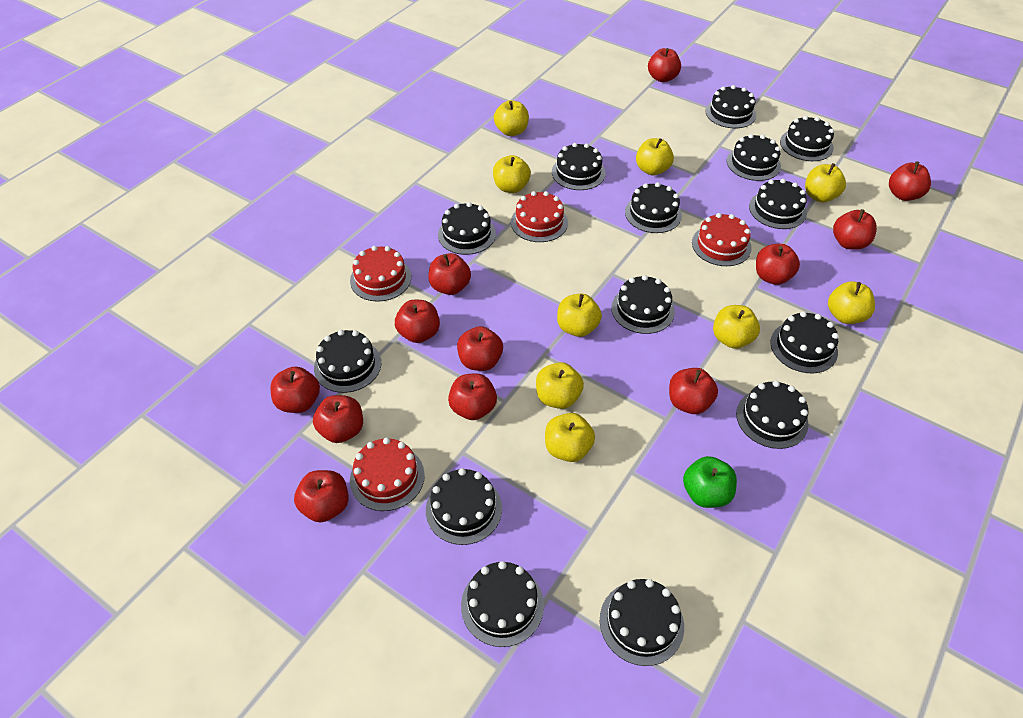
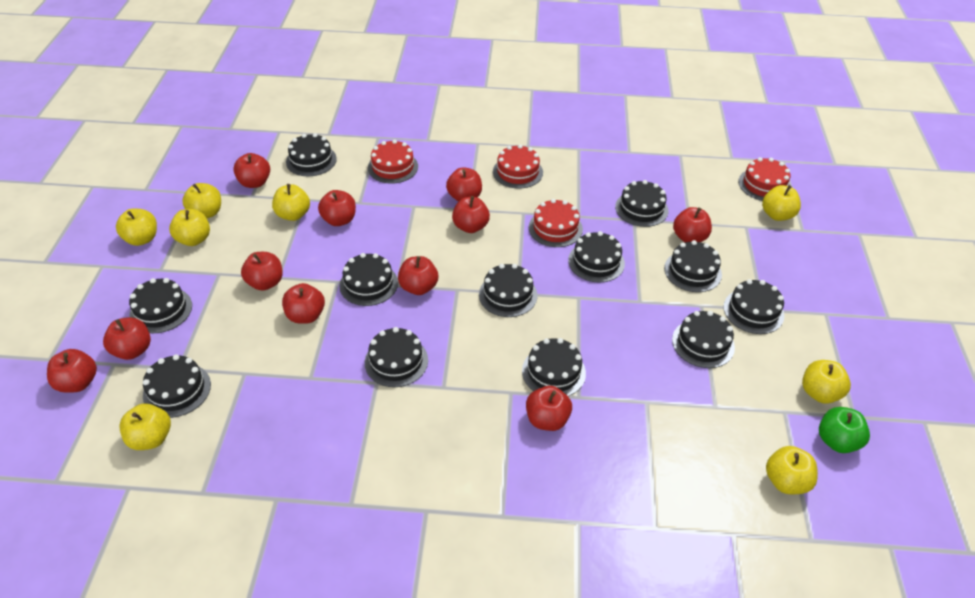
black cake: 14 -> 12
red apple: 12 -> 11
yellow apple: 9 -> 8

